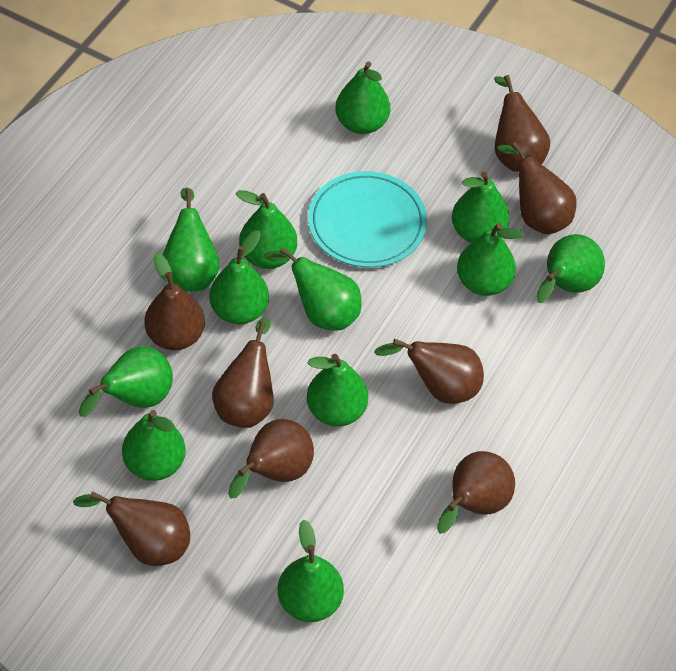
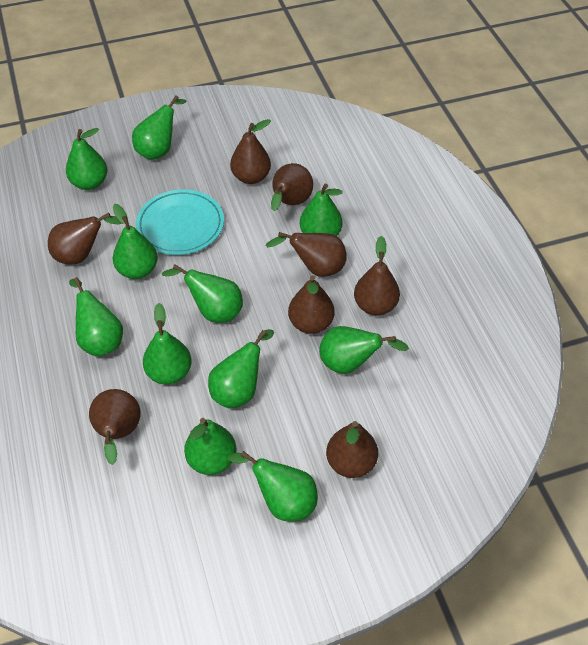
green pear: 12 -> 11

